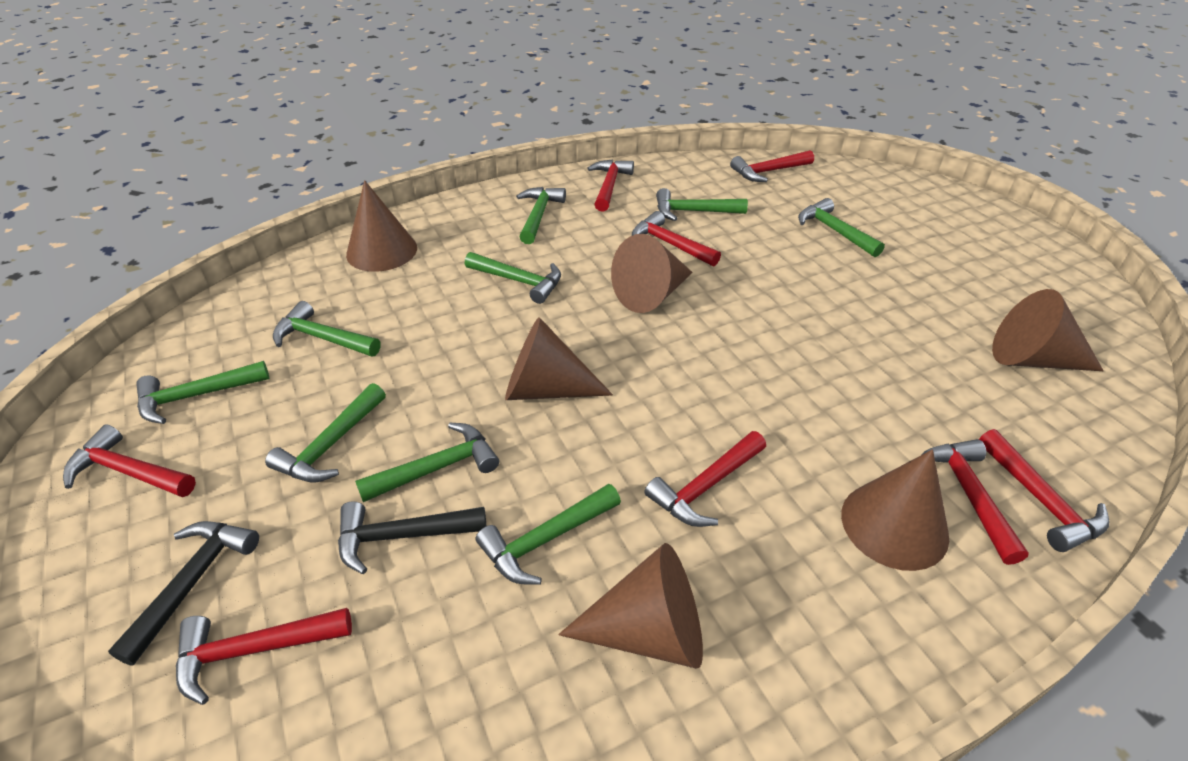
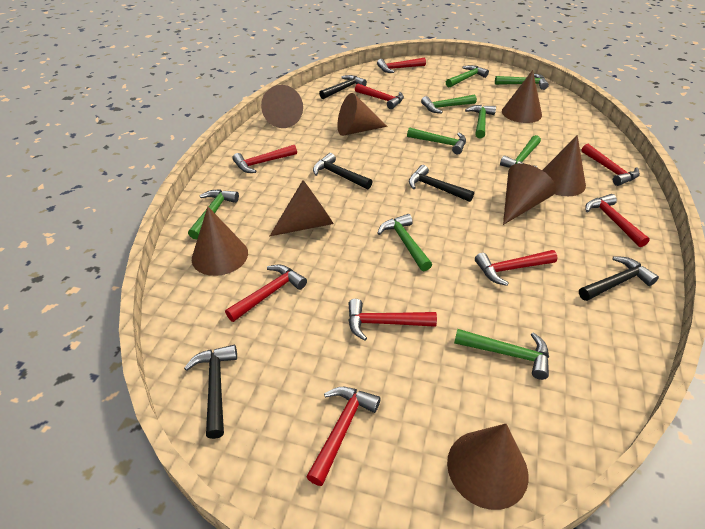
black hammer: 2 -> 5
brown cone: 6 -> 8
red hammer: 8 -> 9

